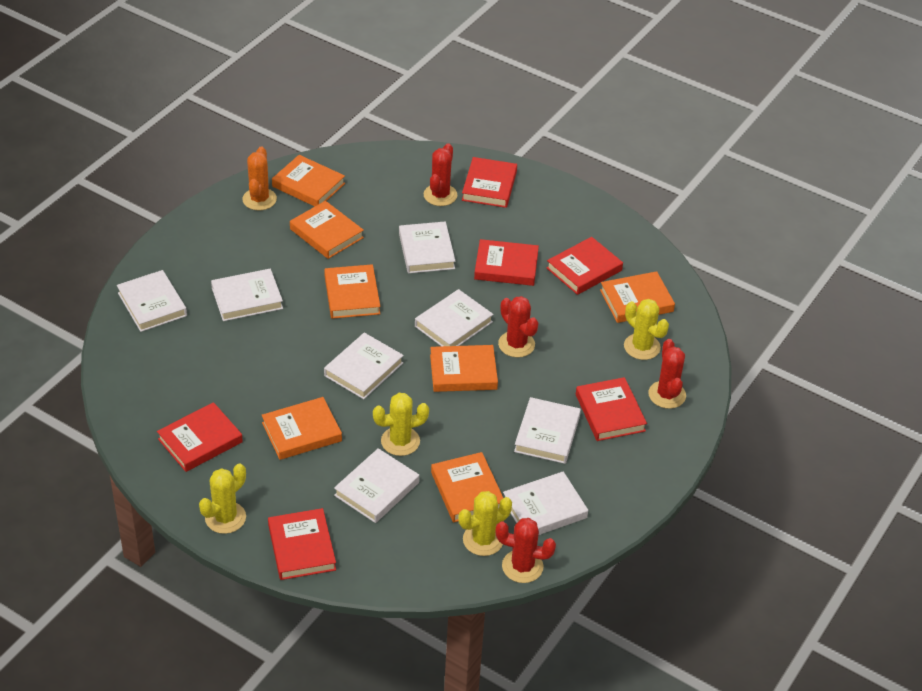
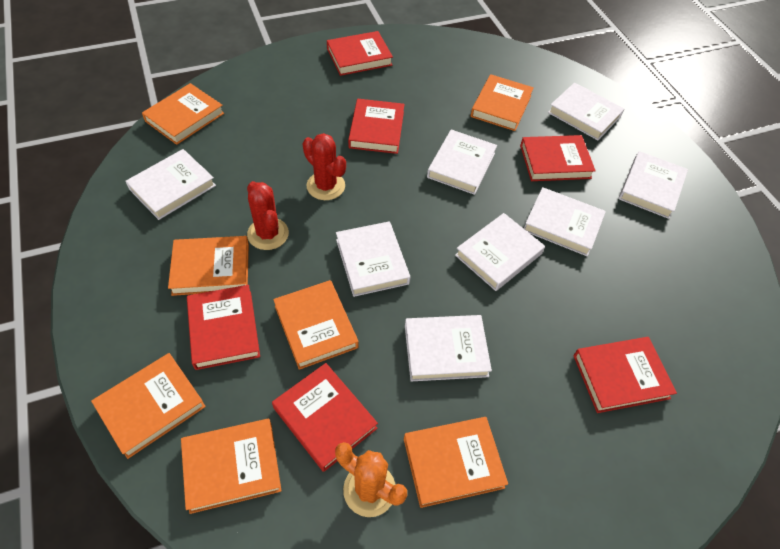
red cactus: 4 -> 2
yellow cactus: 4 -> 0

